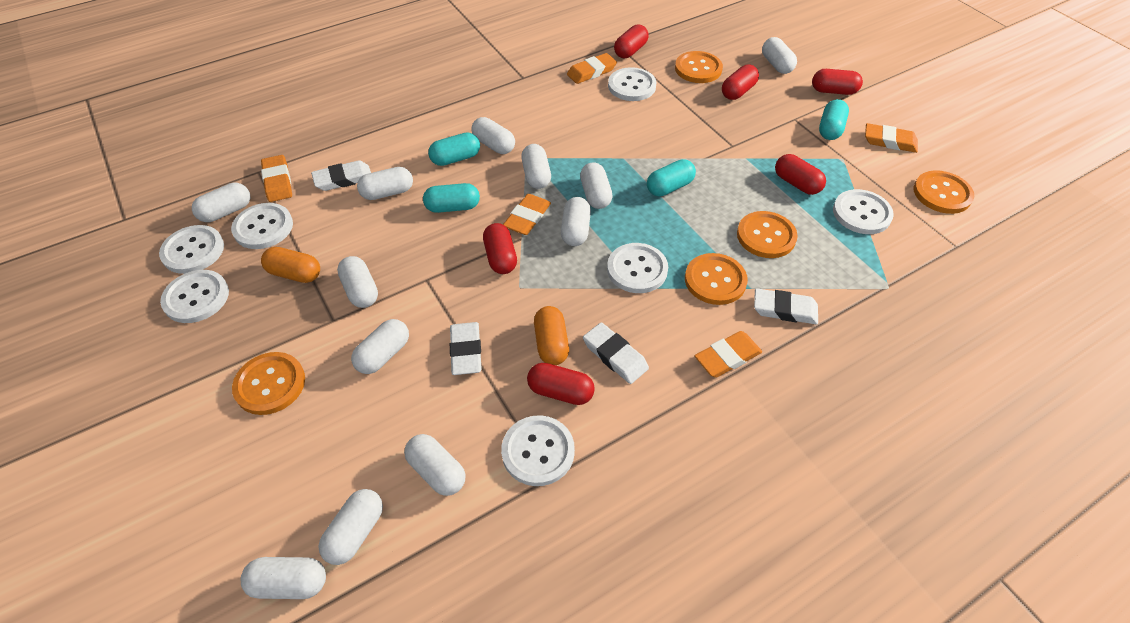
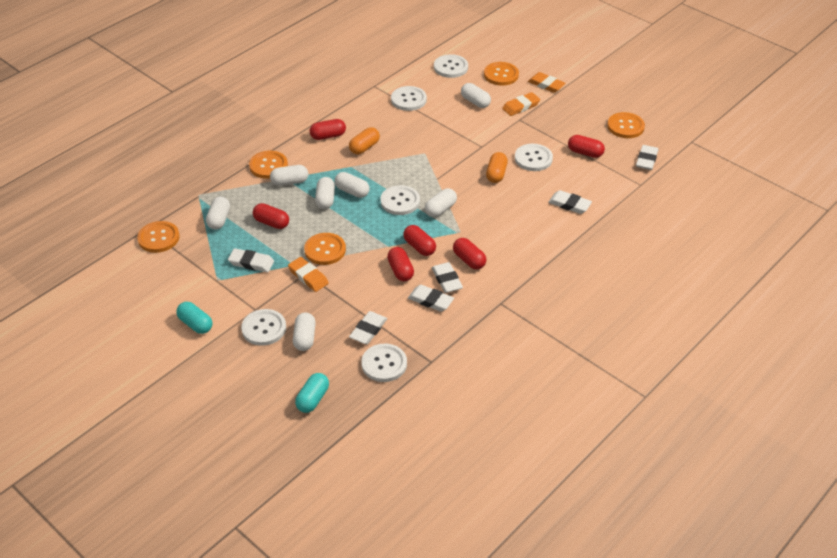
orange eraser: 5 -> 3
turquoise capsule: 4 -> 2
white button: 7 -> 6
white capsule: 12 -> 7
white eraser: 4 -> 6

